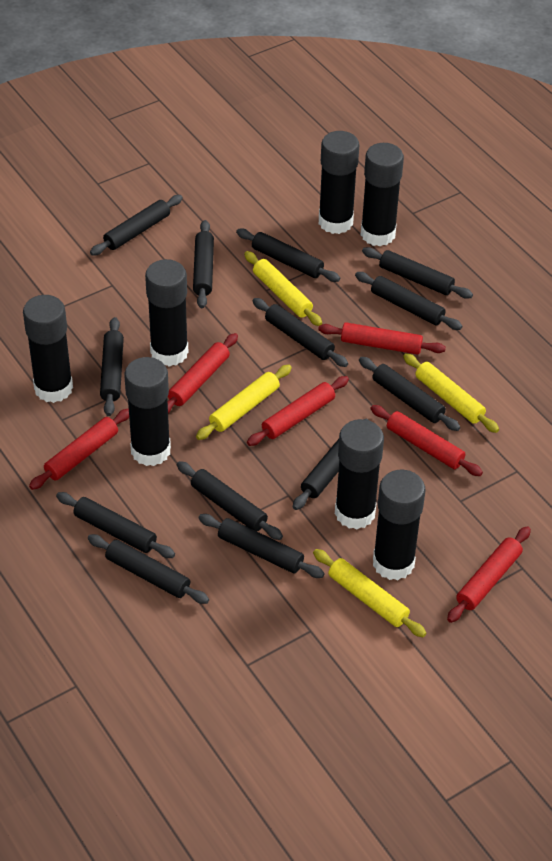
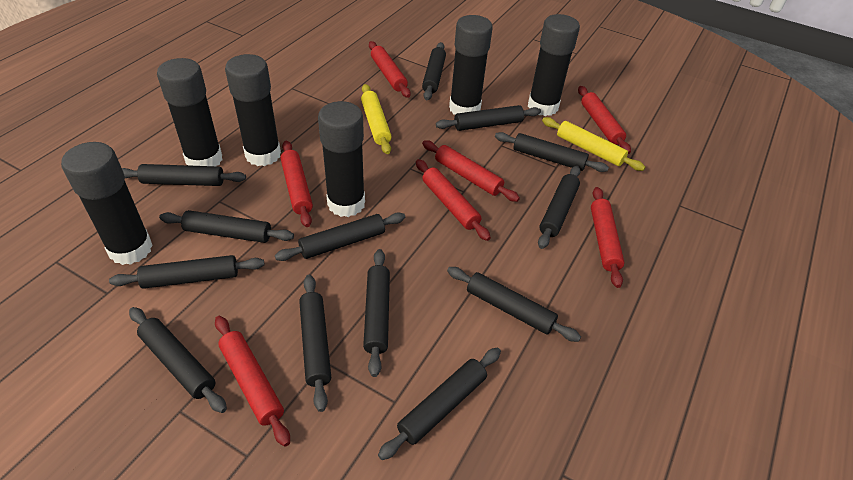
black glue stick: 7 -> 6
red rolling pin: 6 -> 7
yellow rolling pin: 4 -> 2

